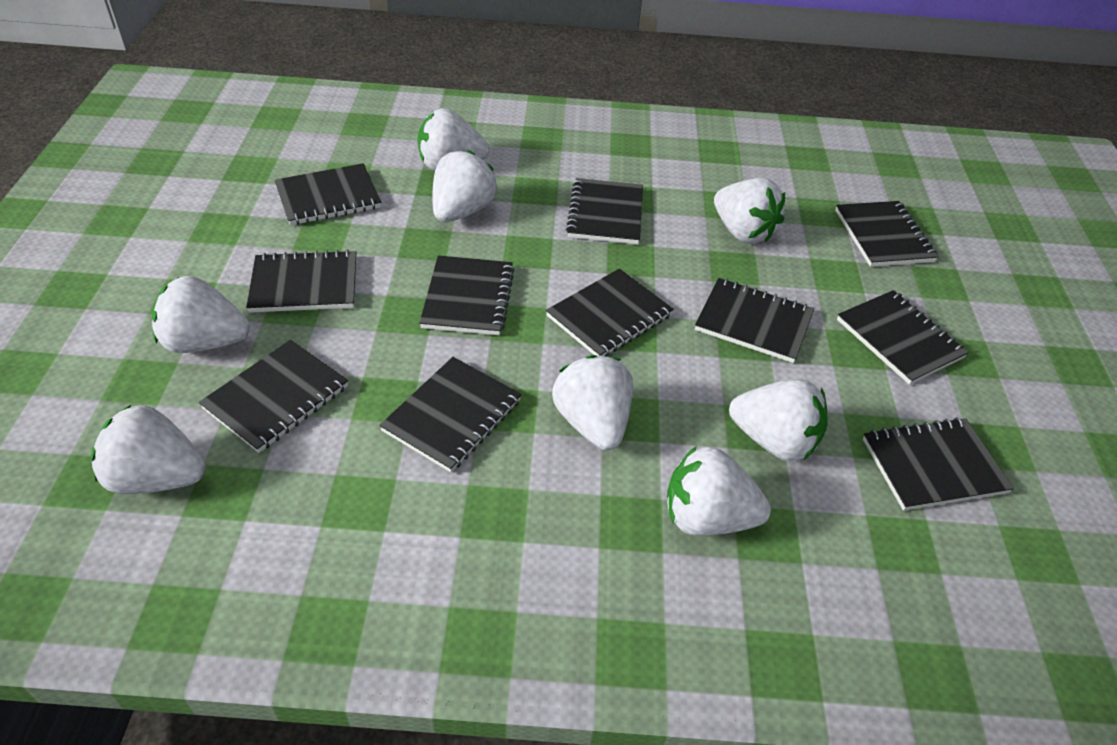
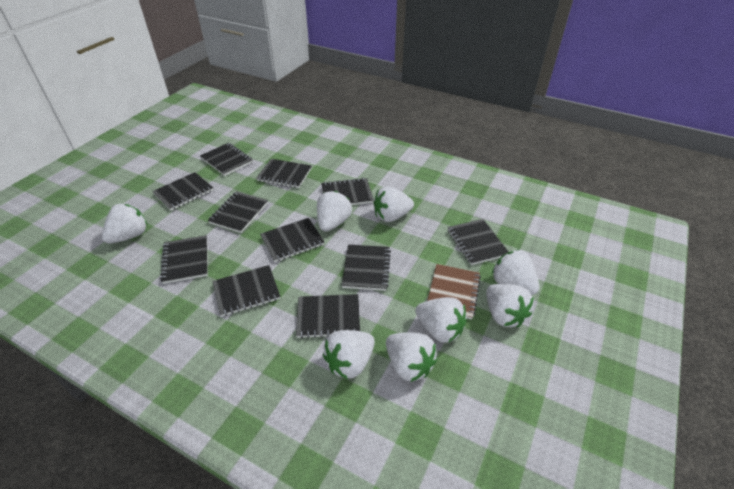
brown notebook: 0 -> 1

